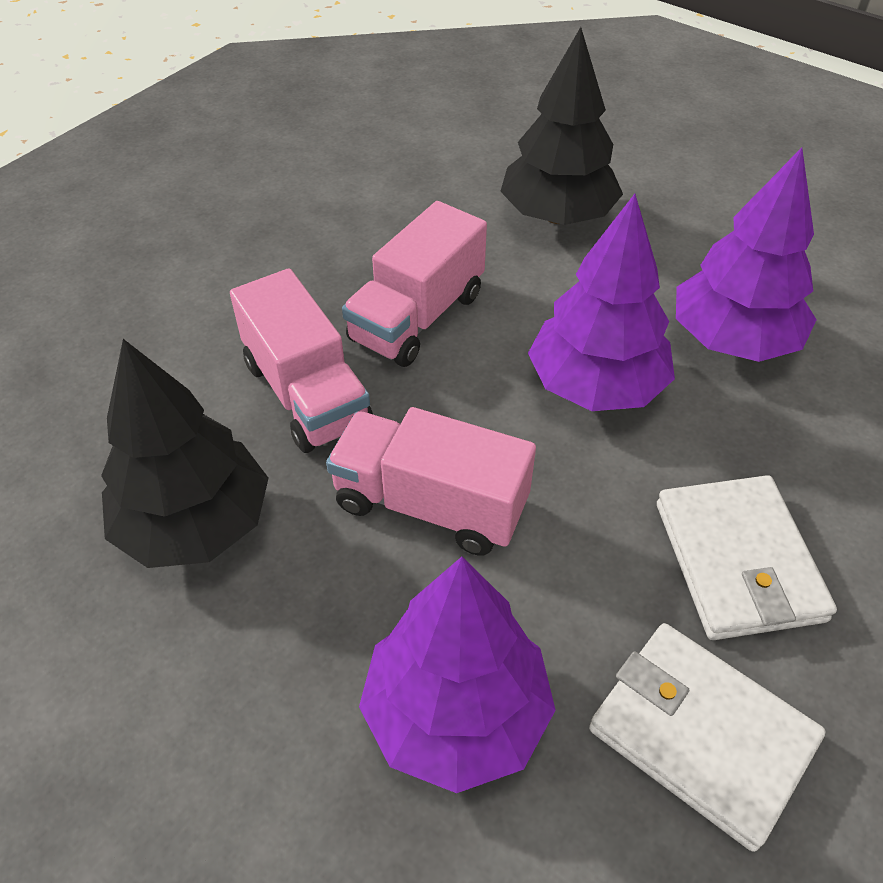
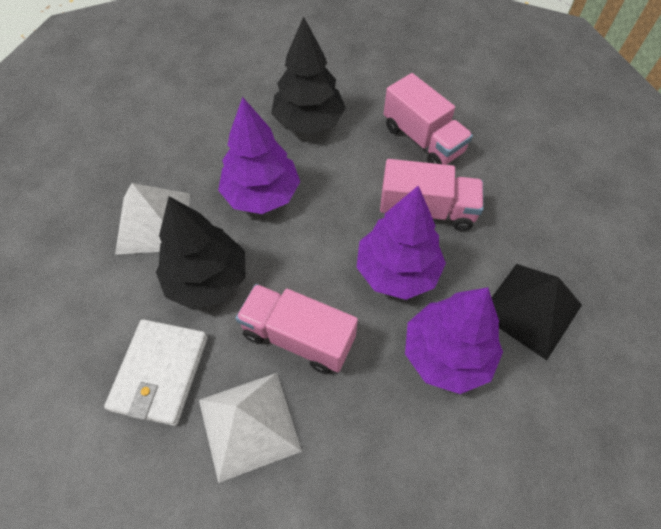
black pyramid: 0 -> 1
white pyramid: 0 -> 2
white wallet: 2 -> 1

